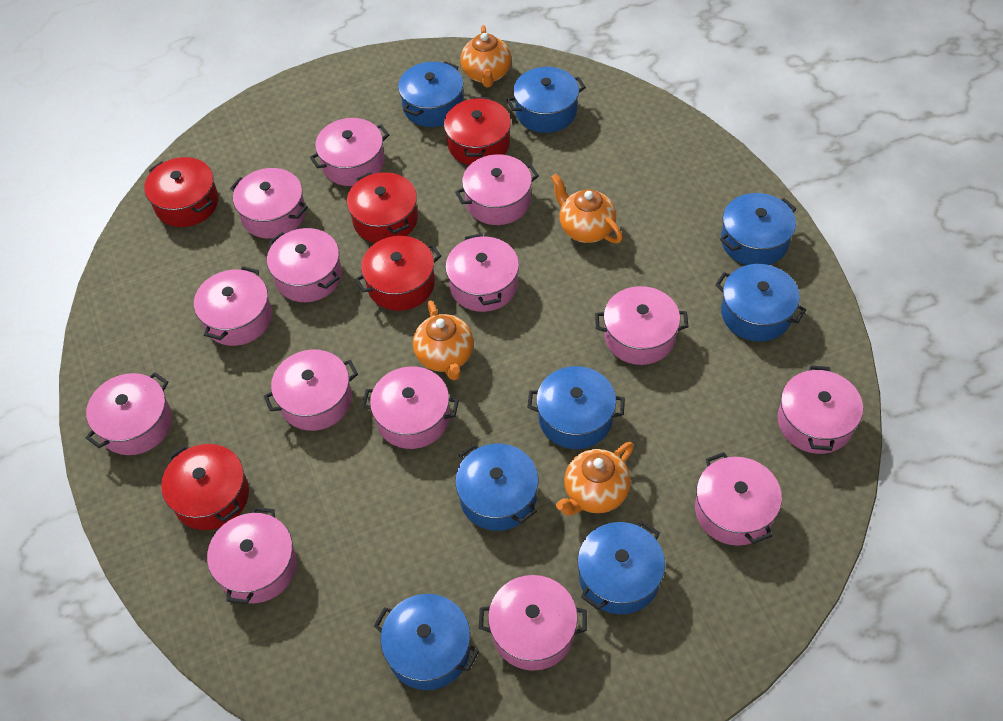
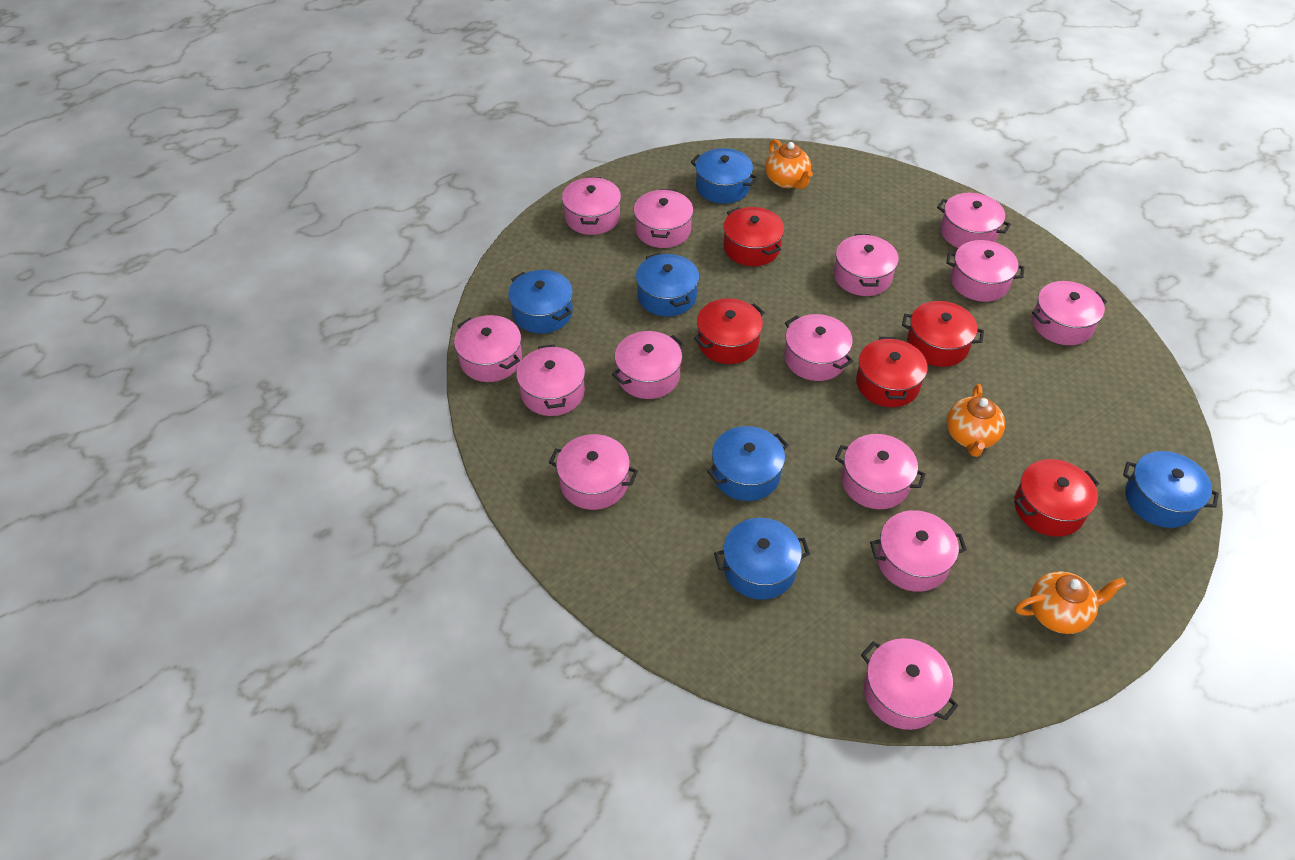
blue pot: 8 -> 6
orange teapot: 4 -> 3

